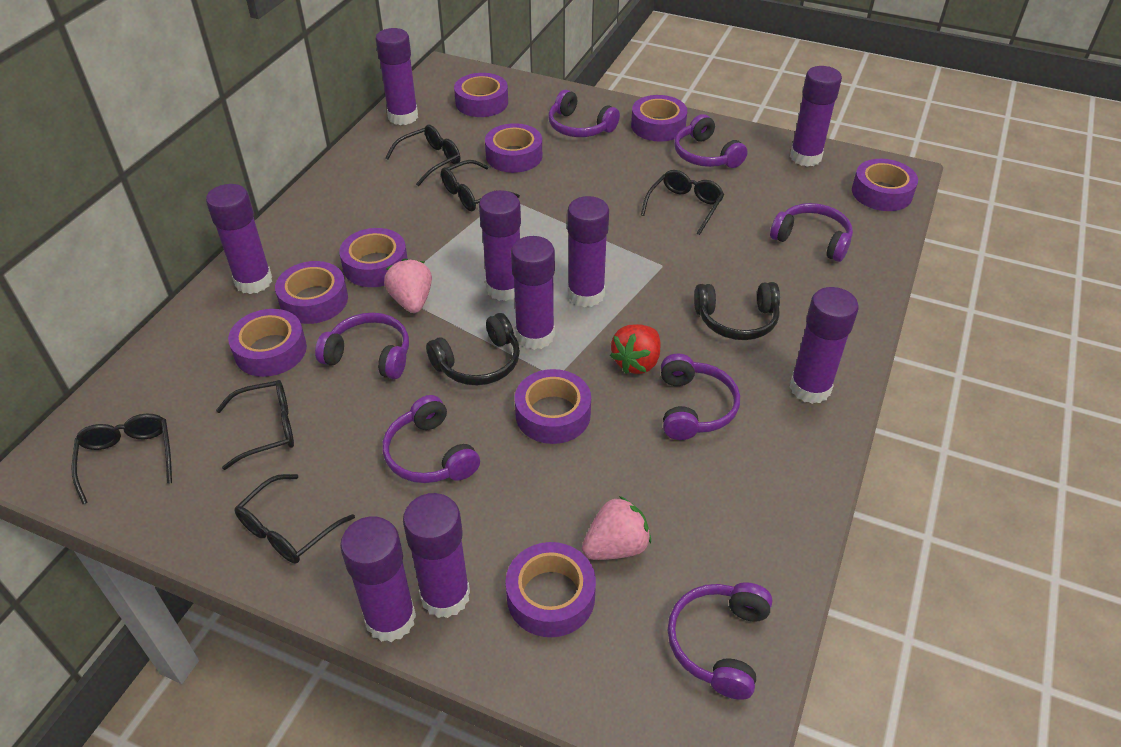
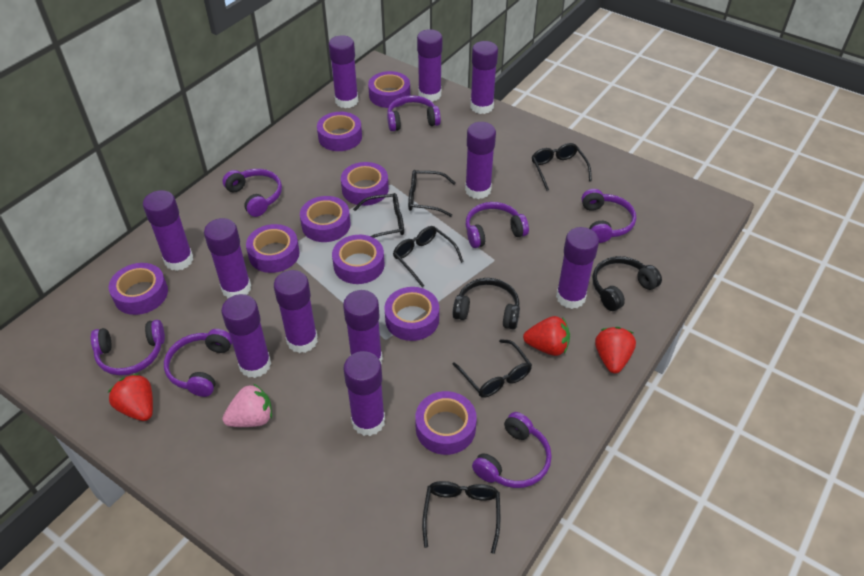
pink strawberry: 2 -> 1
purple glue stick: 9 -> 11
red strawberry: 1 -> 3

